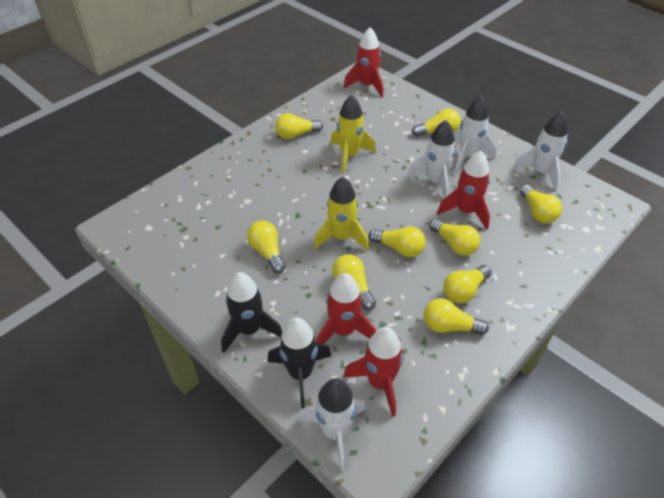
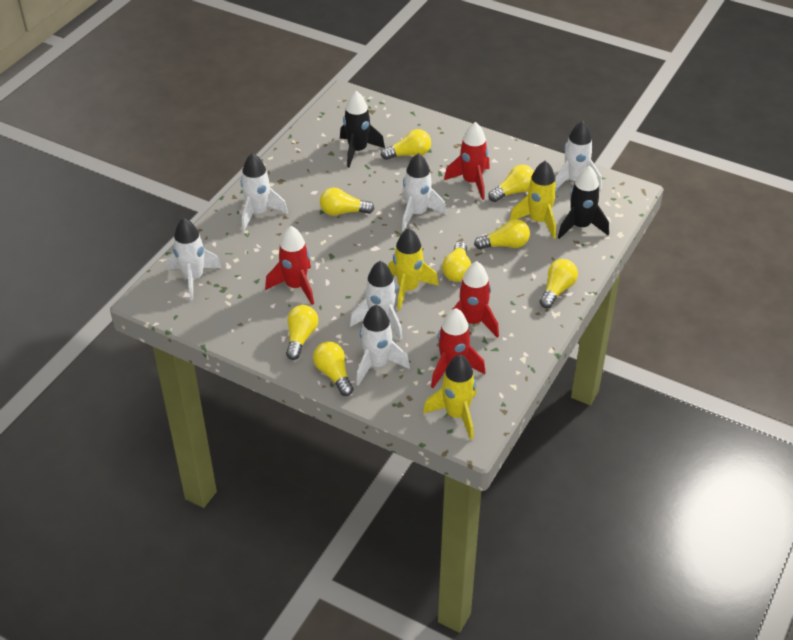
white rocket: 4 -> 6
yellow light bulb: 9 -> 8
yellow rocket: 2 -> 3

